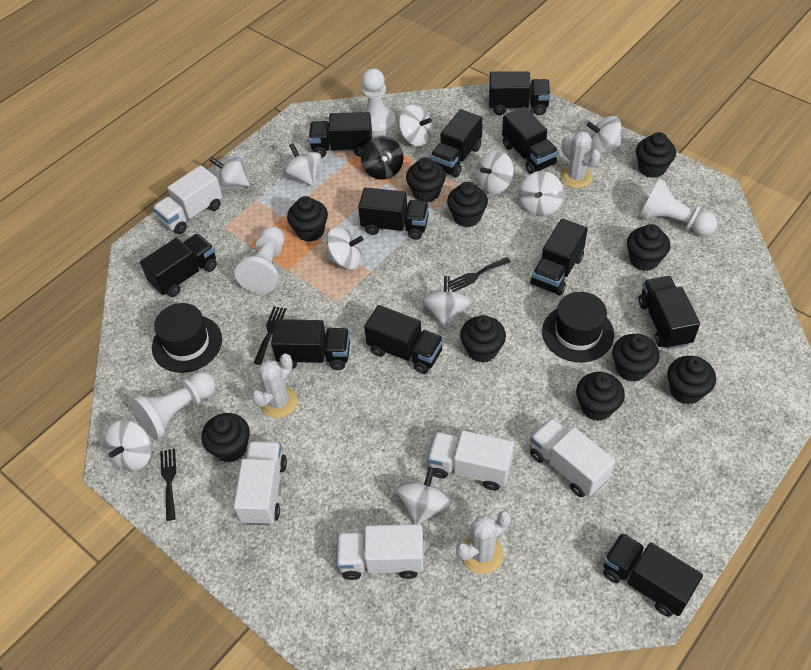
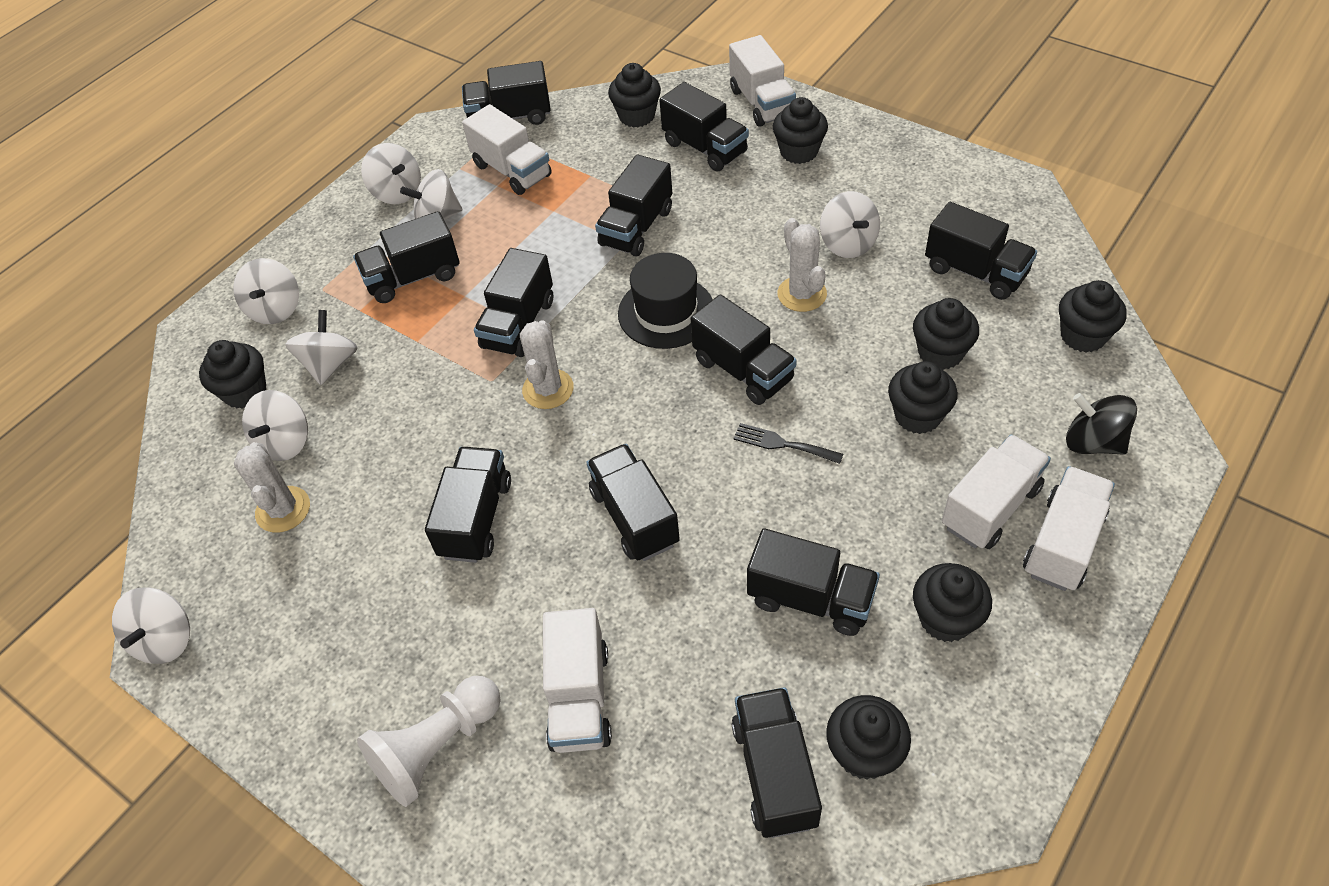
black cupcake: 10 -> 8
black fork: 3 -> 1
black hat: 2 -> 1
white pawn: 4 -> 1
white spinning top: 10 -> 7

